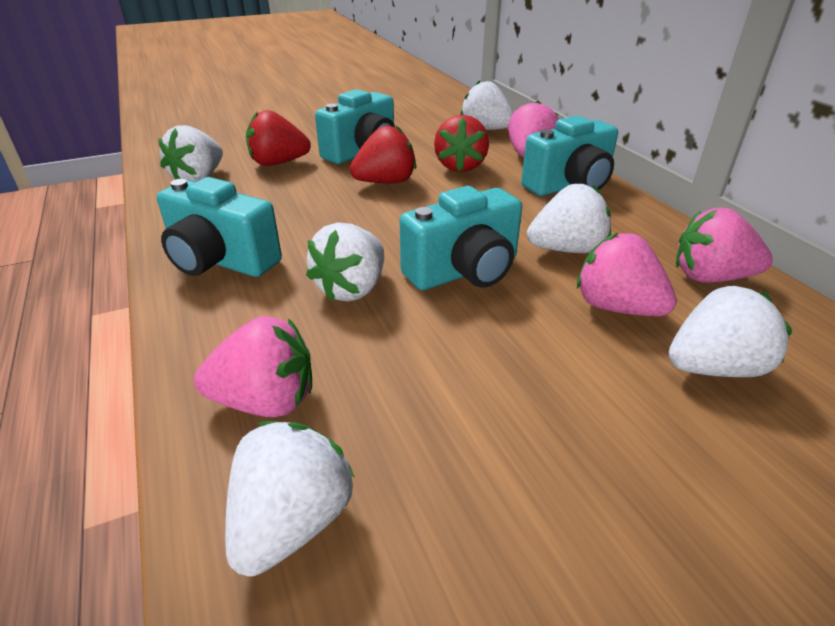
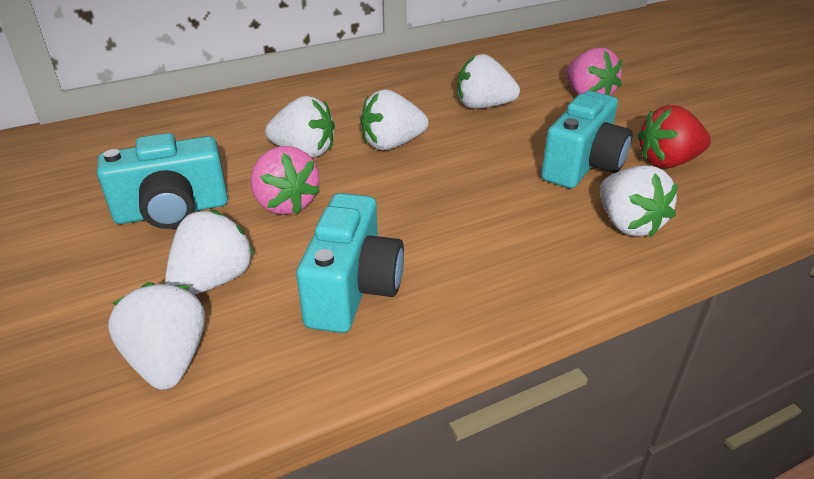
pink strawberry: 4 -> 2
red strawberry: 3 -> 1
turquoise camera: 4 -> 3

